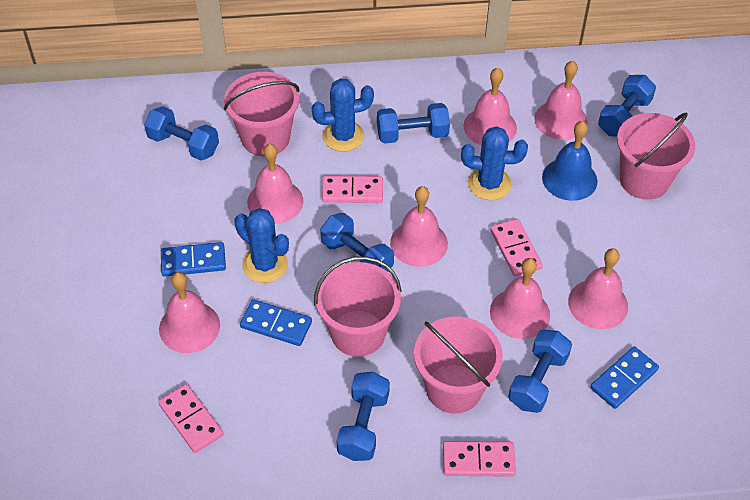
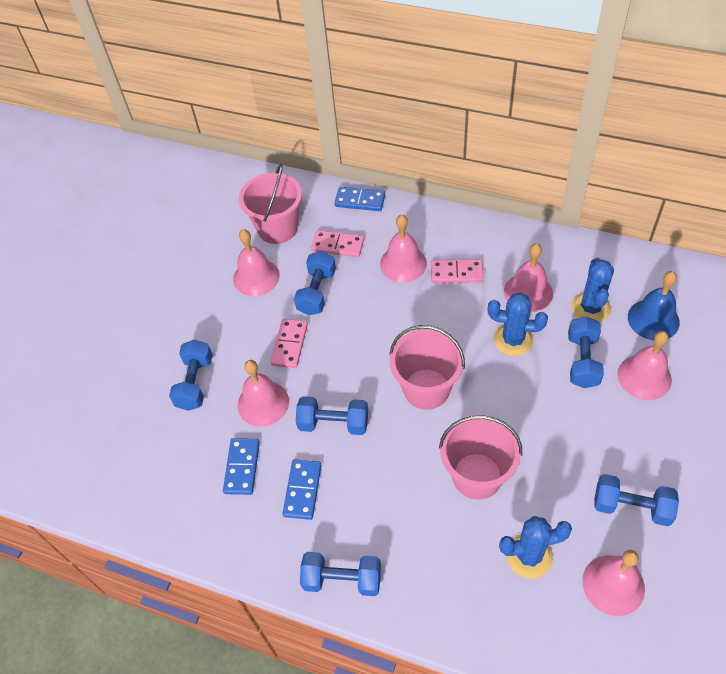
pink bell: 7 -> 6
pink bucket: 4 -> 3
pink domino: 4 -> 3

